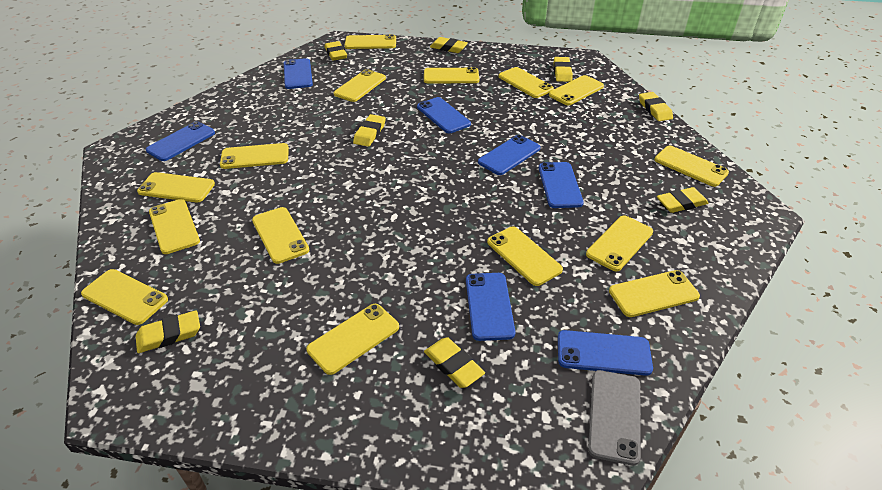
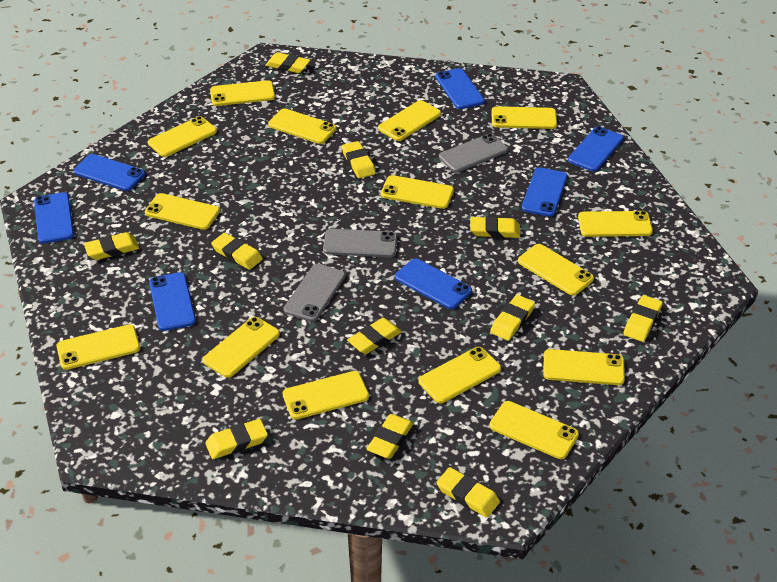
grey phone: 1 -> 3
yellow eraser: 8 -> 11

